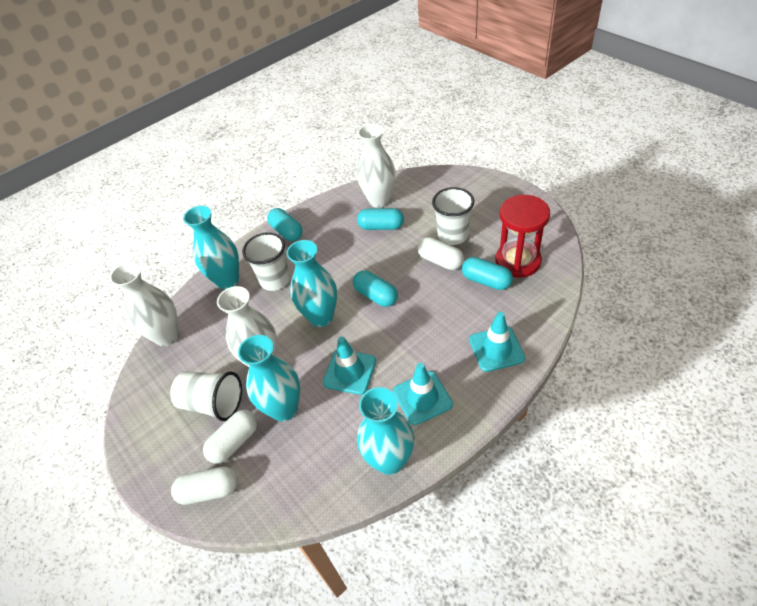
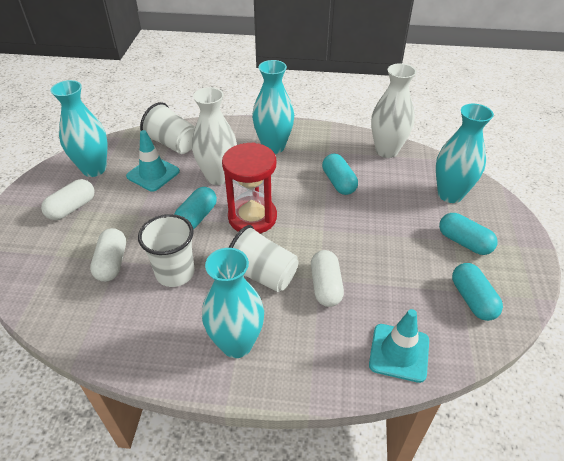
turquoise traffic cone: 3 -> 2
white vase: 3 -> 2

